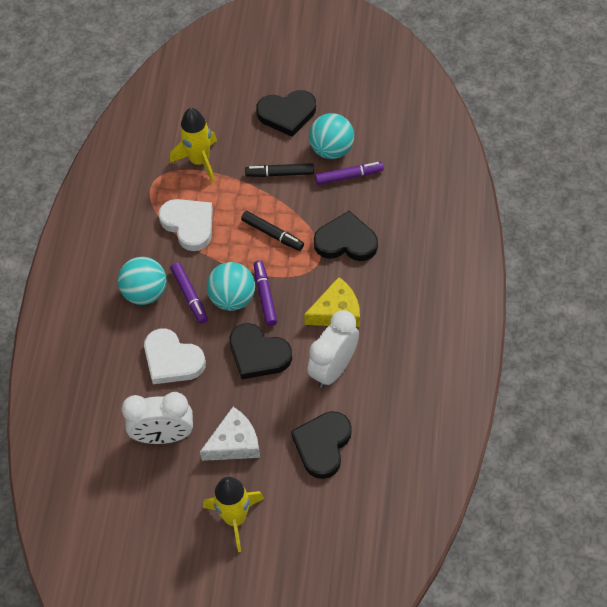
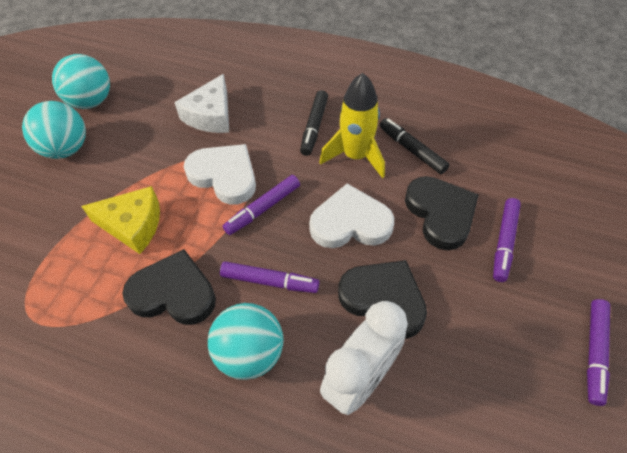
black heart: 4 -> 3
purple marker: 3 -> 4
white clock: 2 -> 1
yellow rocket: 2 -> 1

